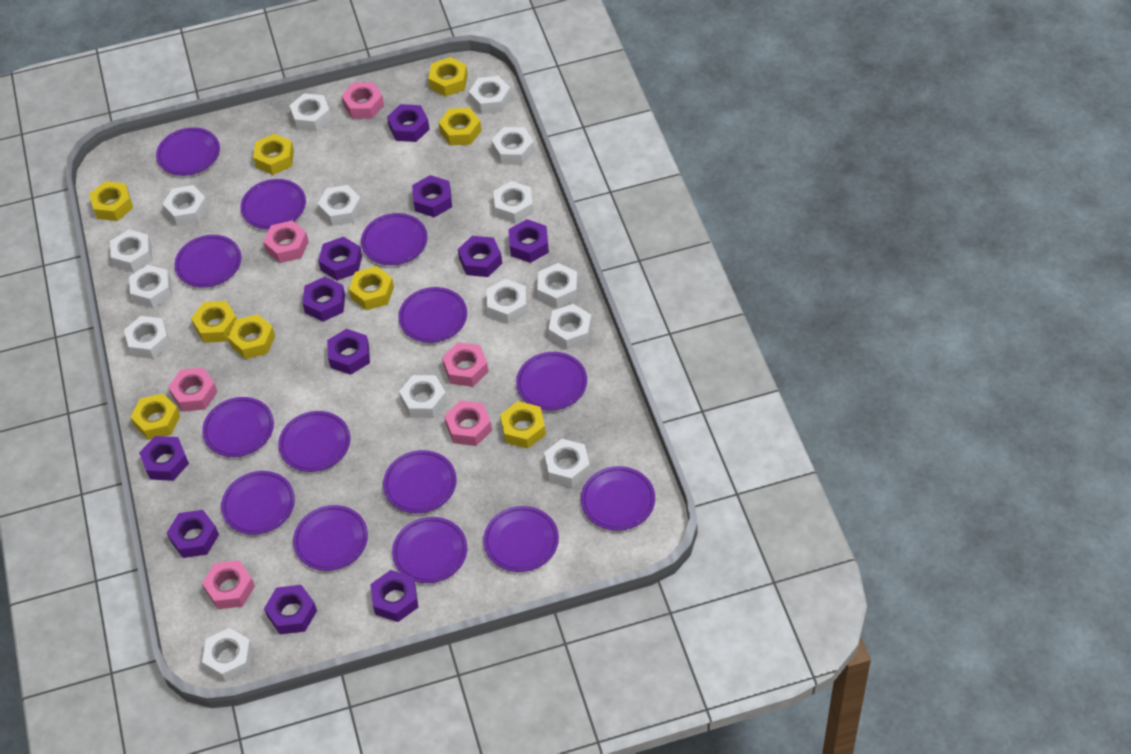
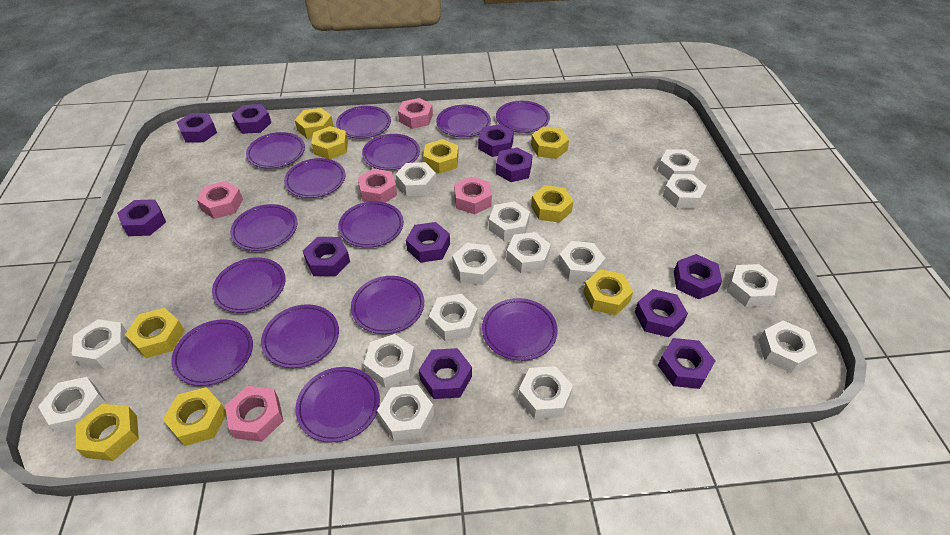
pink nut: 6 -> 5

